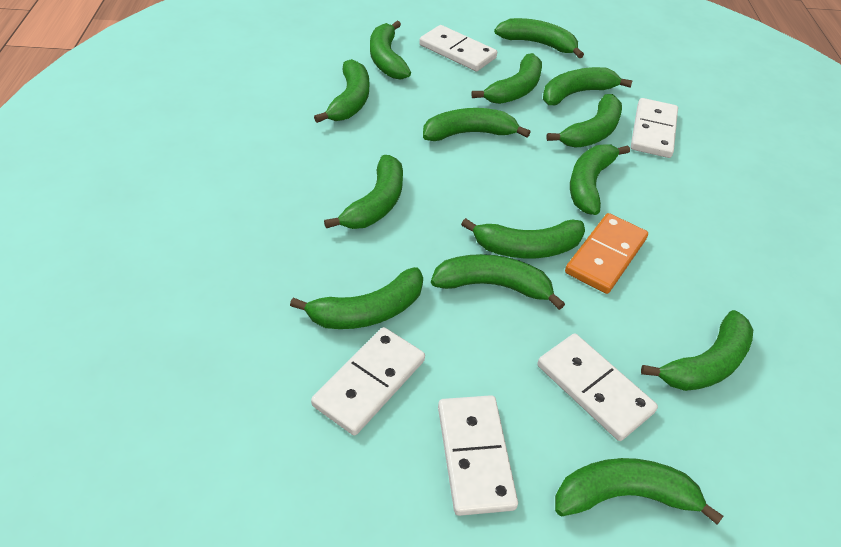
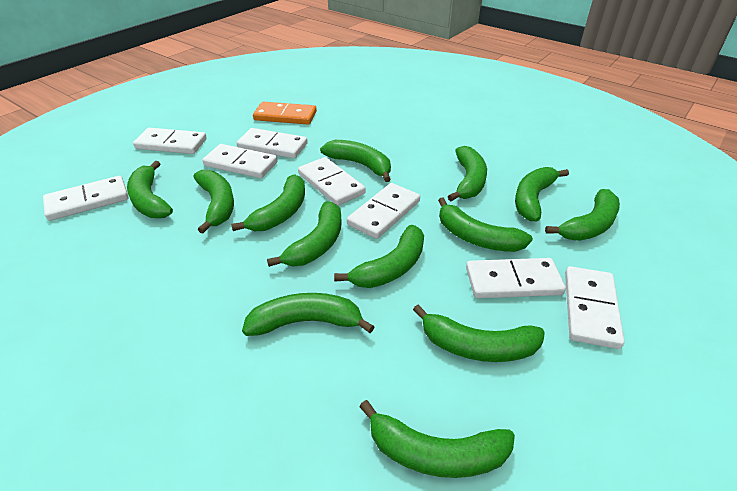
green banana: 14 -> 13
white domino: 5 -> 8

